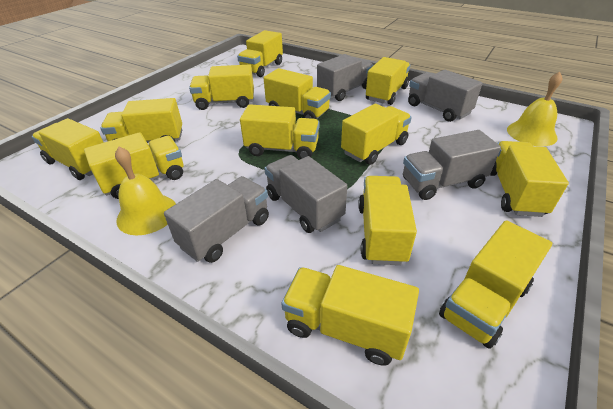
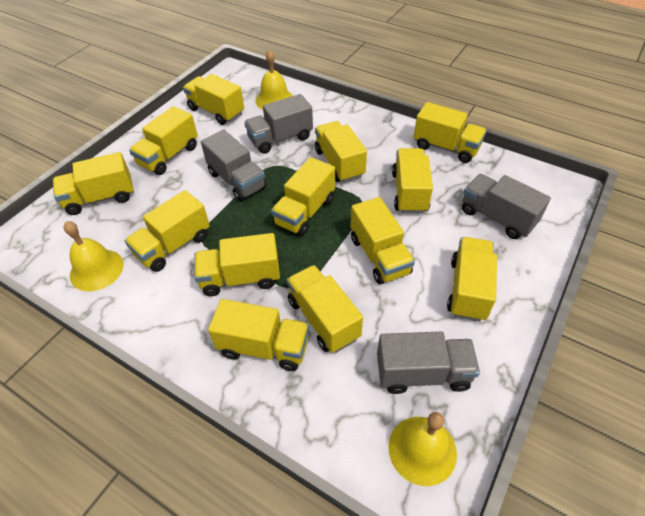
grey truck: 5 -> 4
yellow bell: 2 -> 3

